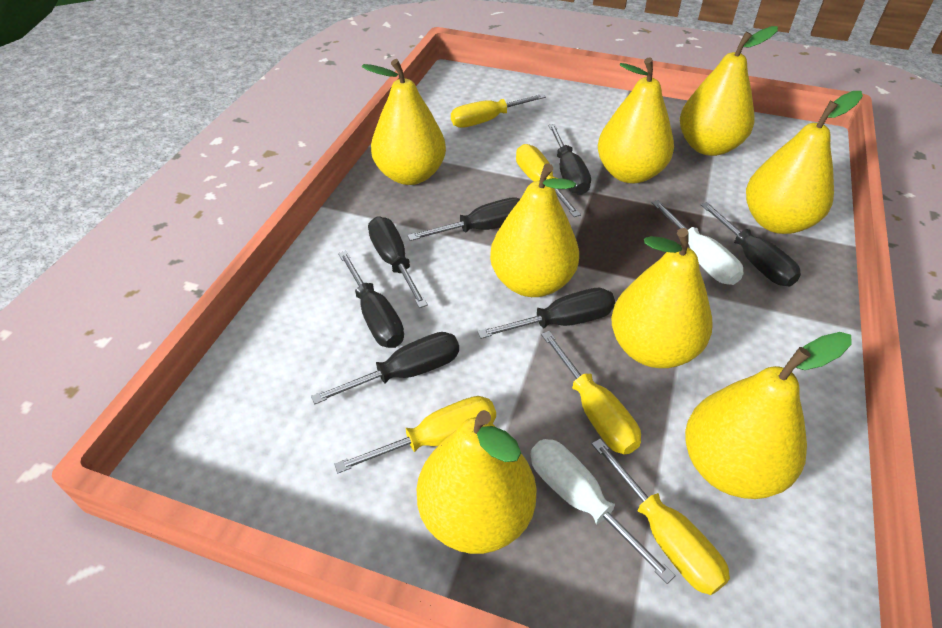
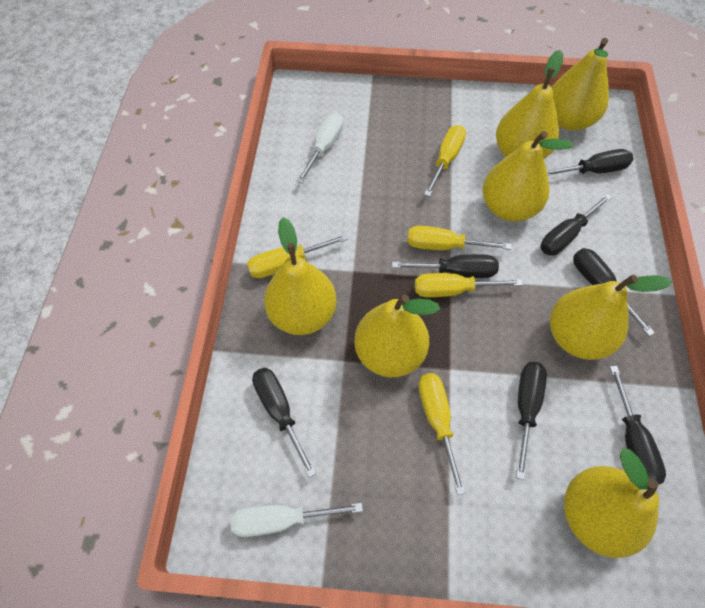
yellow pear: 8 -> 7

